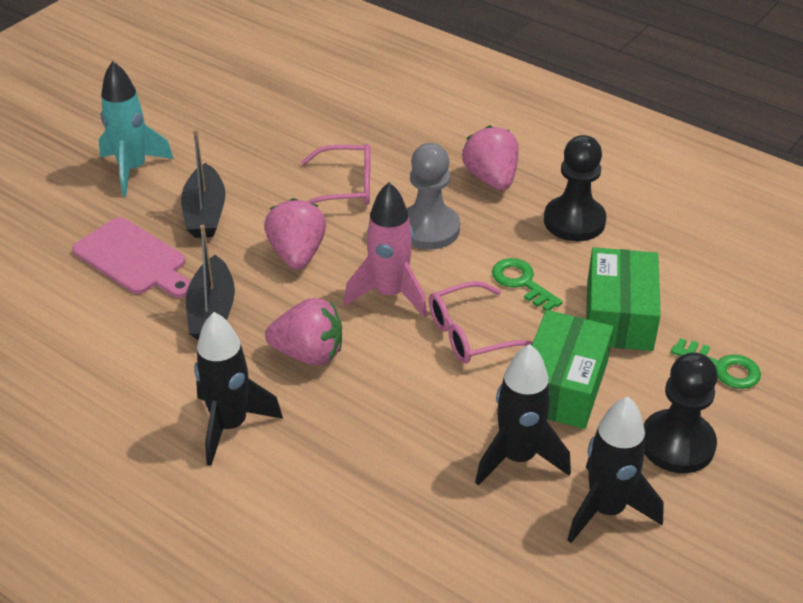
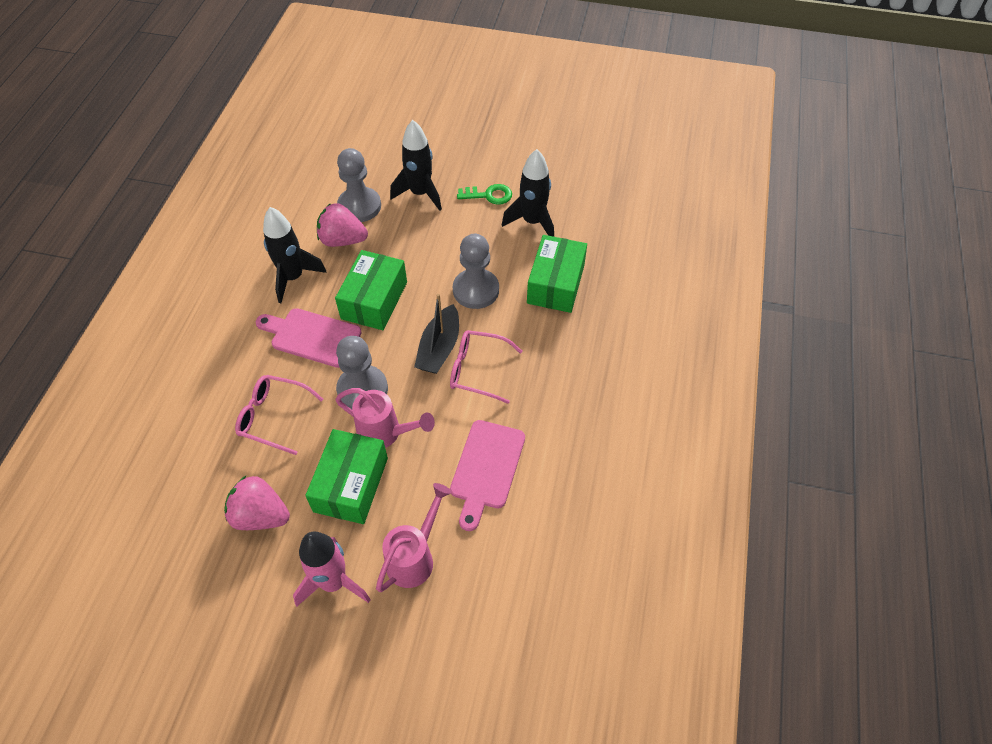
black boat: 2 -> 1
black pawn: 2 -> 0
green box: 2 -> 3
green key: 2 -> 1
grey pawn: 1 -> 3
pink cutting board: 1 -> 2
pink strawberry: 3 -> 2
pink watering can: 0 -> 2
turquoise rocket: 1 -> 0

